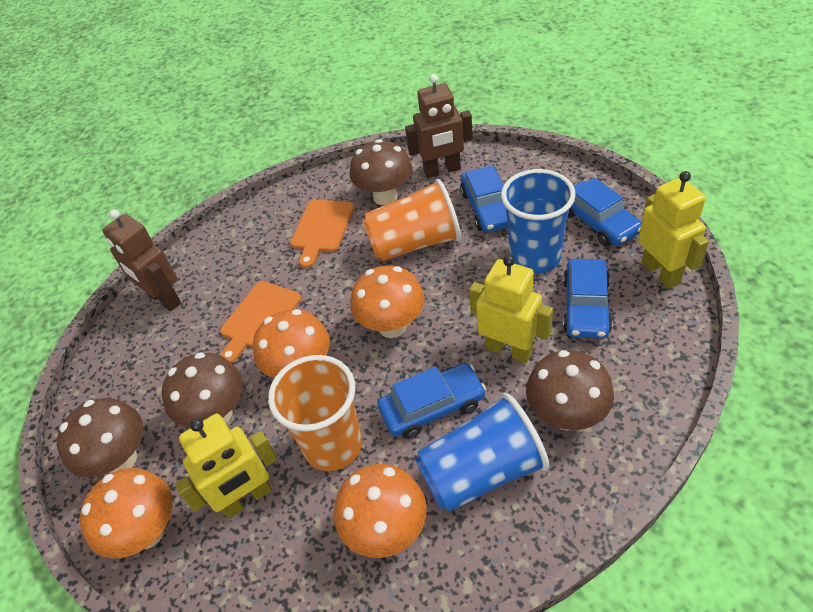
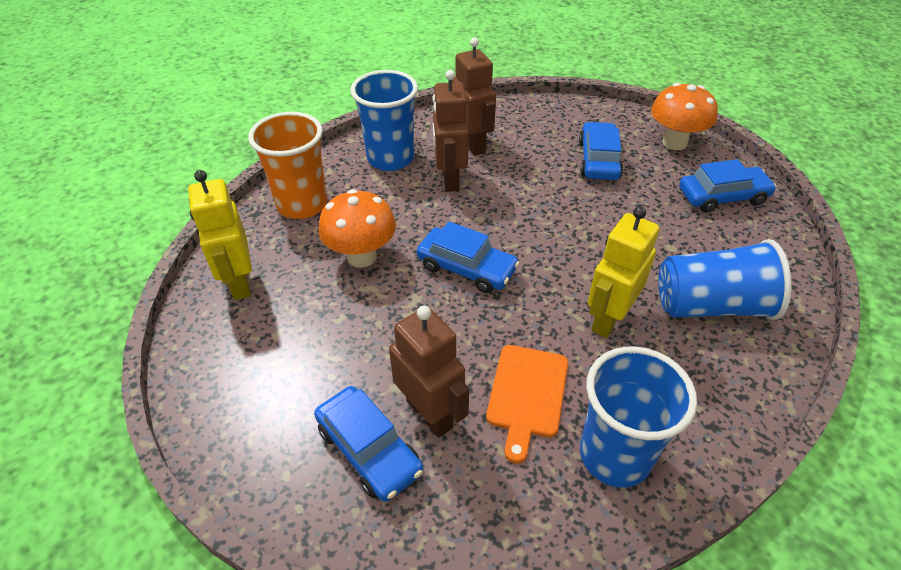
blue cup: 2 -> 3
brown mushroom: 4 -> 0
brown robot: 2 -> 3
orange cup: 2 -> 1
orange cutting board: 2 -> 1
orange mushroom: 4 -> 2
yellow robot: 3 -> 2

